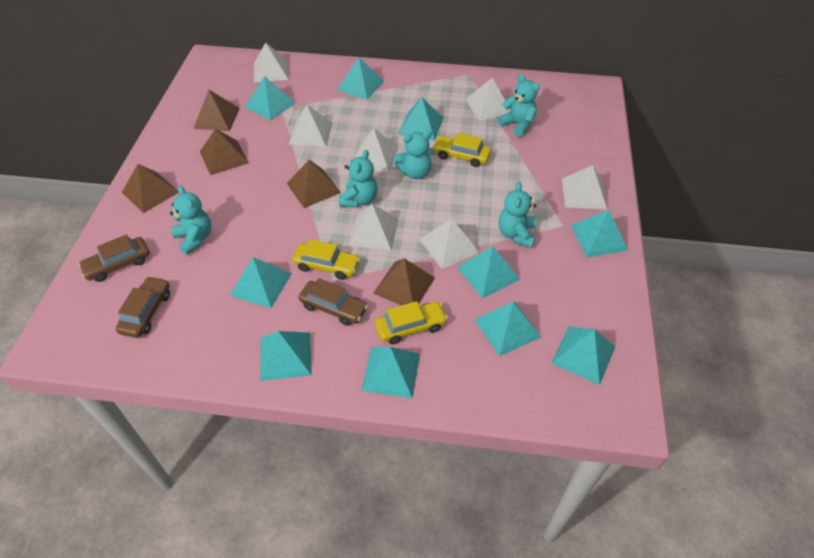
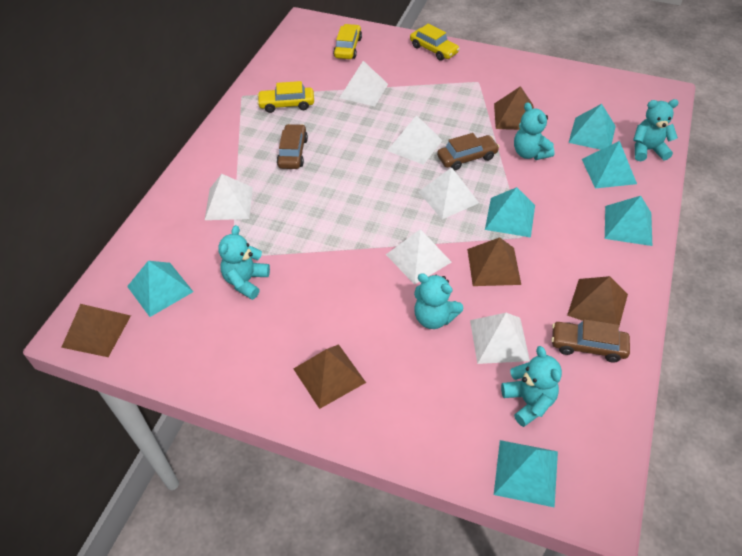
turquoise pyramid: 10 -> 6
white pyramid: 7 -> 6

